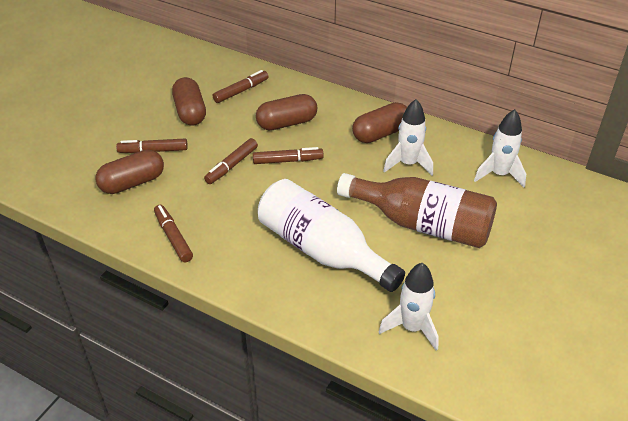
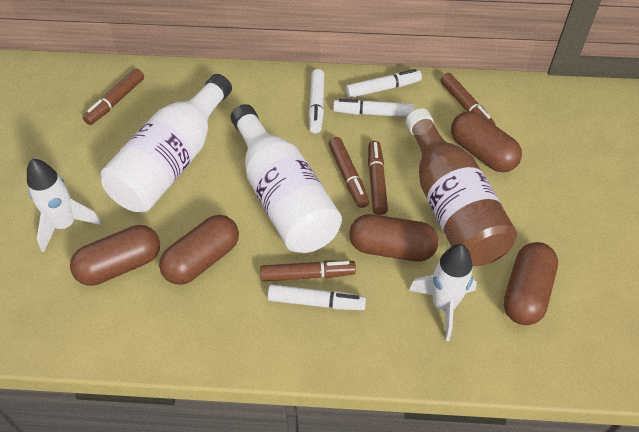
brown capsule: 4 -> 5
white bottle: 1 -> 2
white marker: 0 -> 4
white rocket: 3 -> 2

